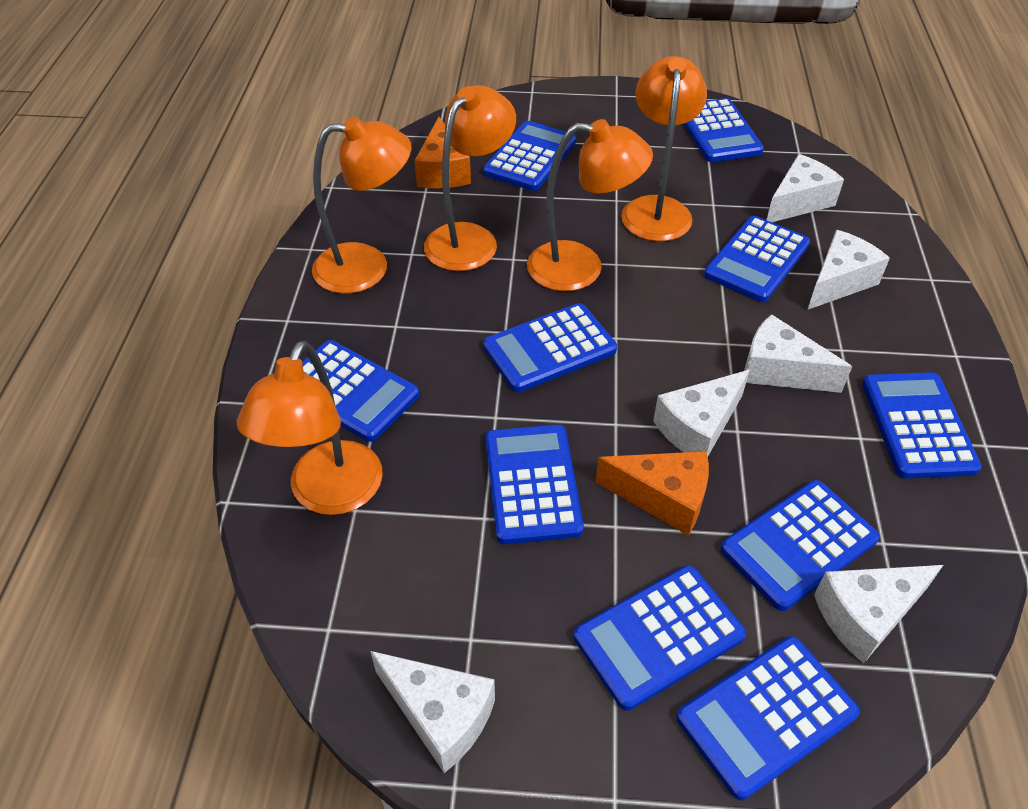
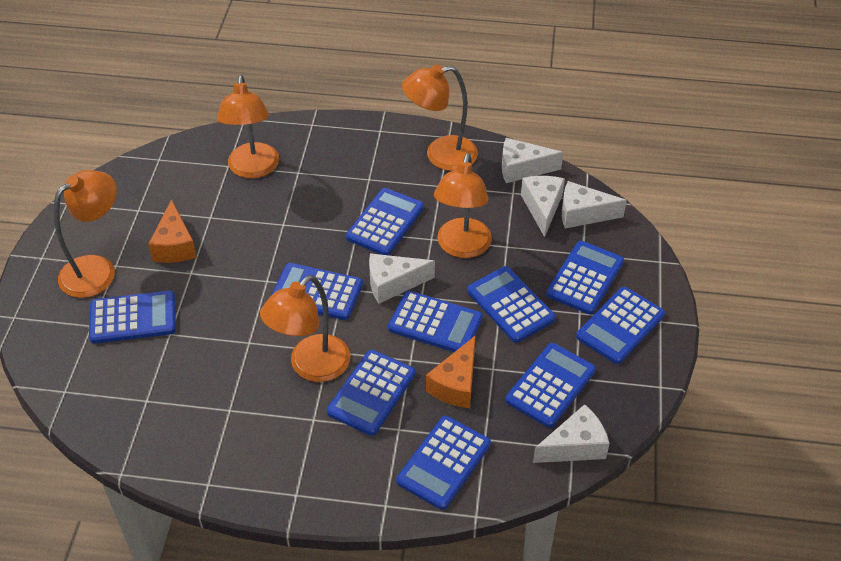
white cheese: 6 -> 5

